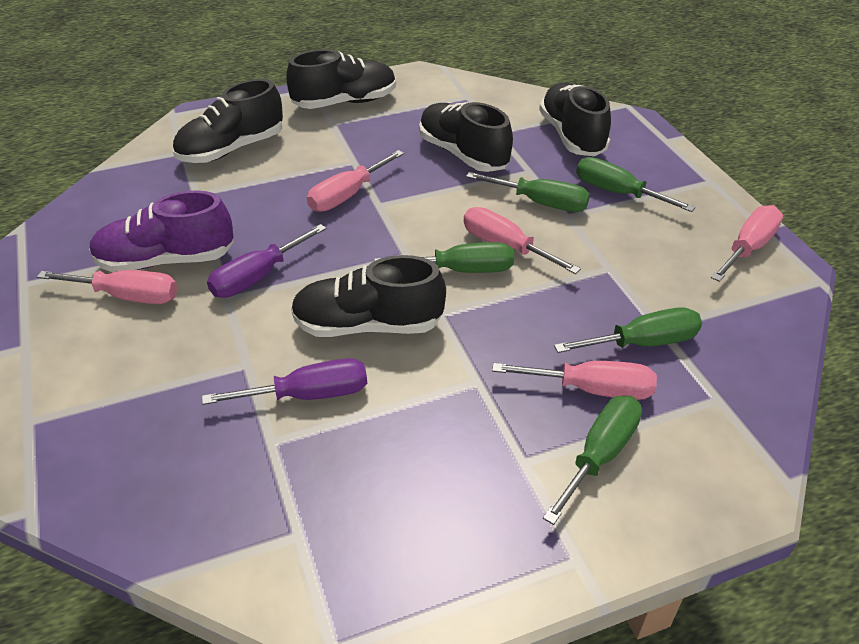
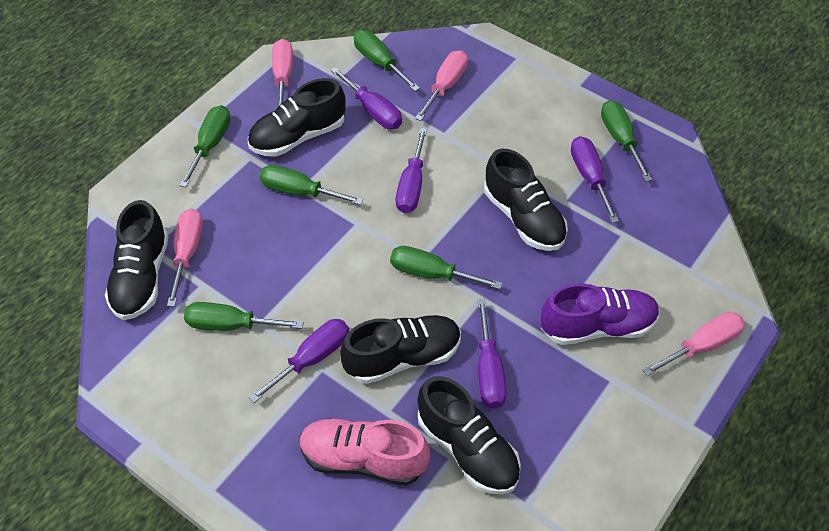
green screwdriver: 5 -> 6
pink screwdriver: 5 -> 4
pink shoe: 0 -> 1
purple screwdriver: 2 -> 5

